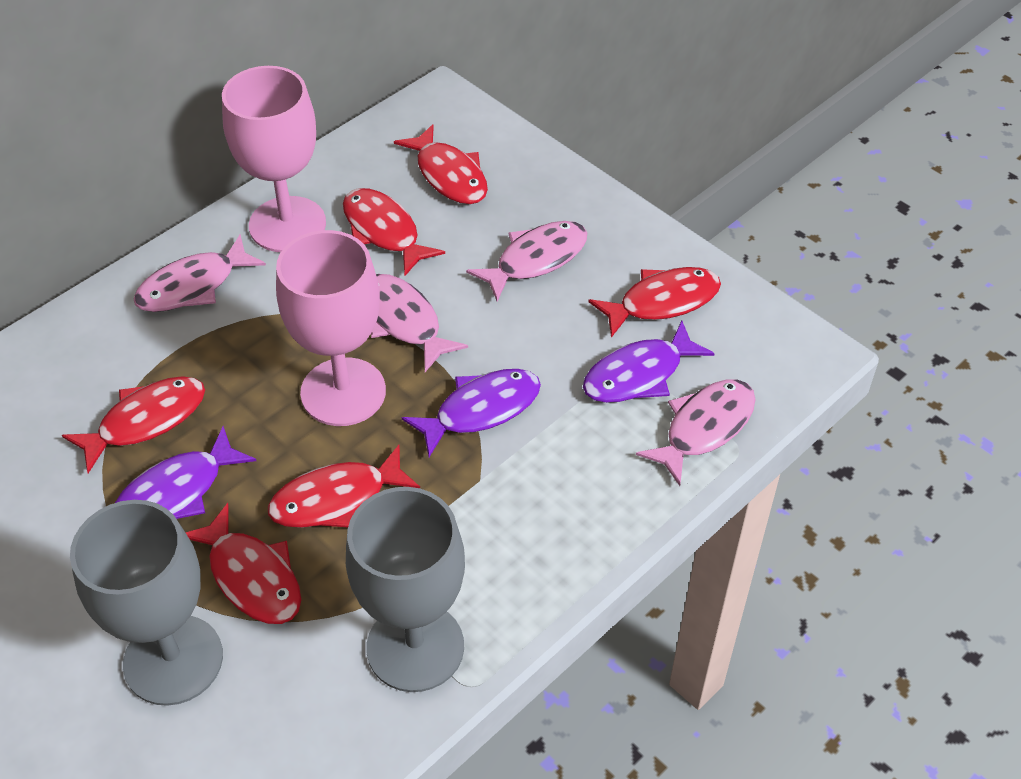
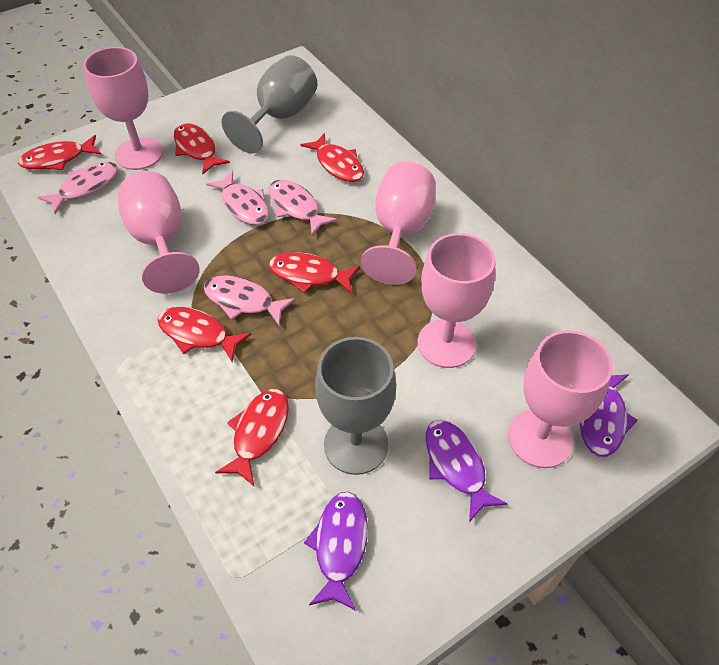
pink goblet: 2 -> 5

